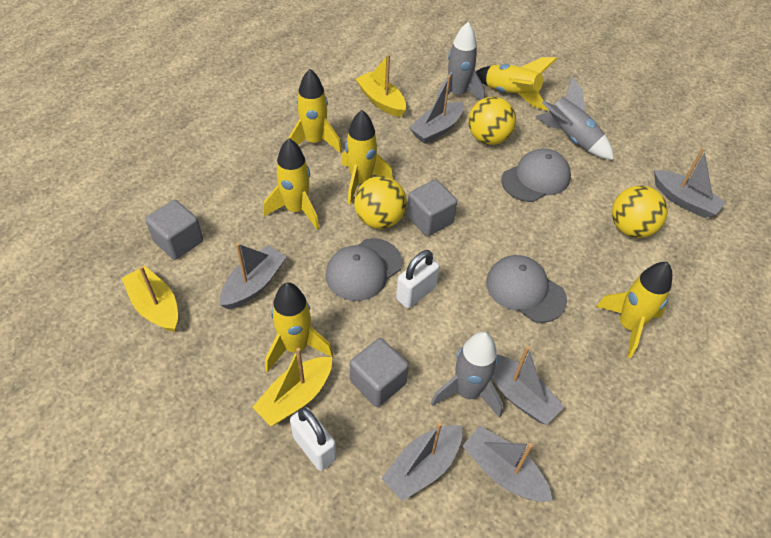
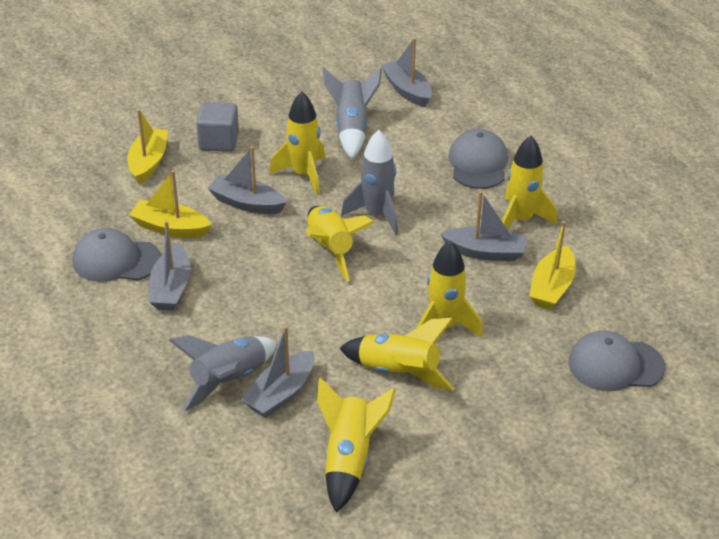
grey boat: 6 -> 5
grey cube: 3 -> 1
white padlock: 2 -> 0
yellow ball: 3 -> 0

